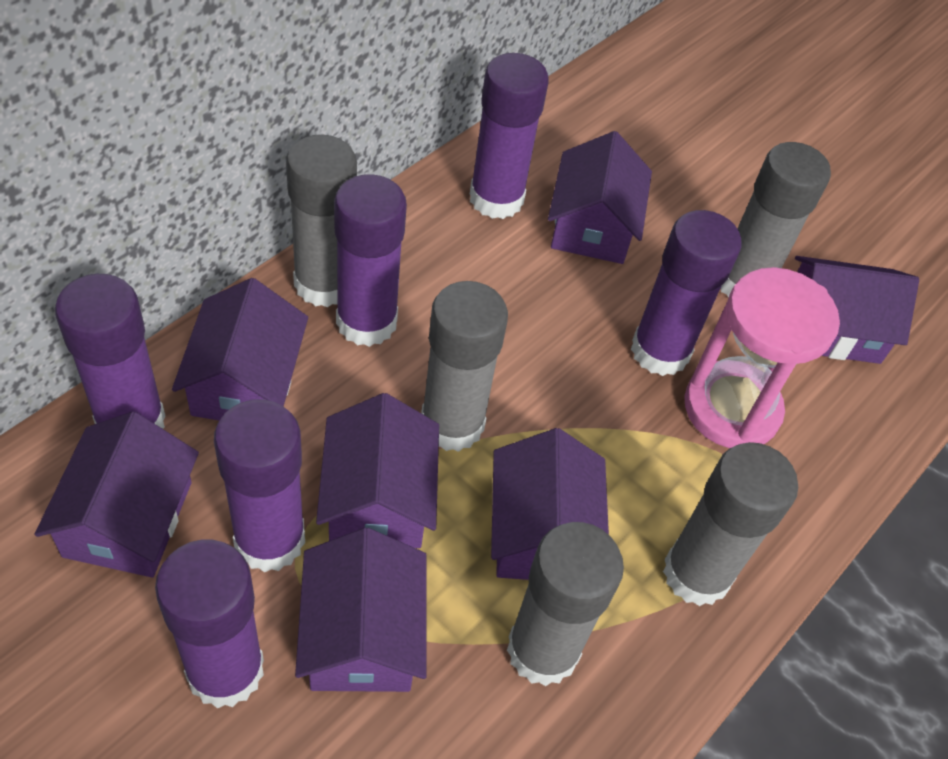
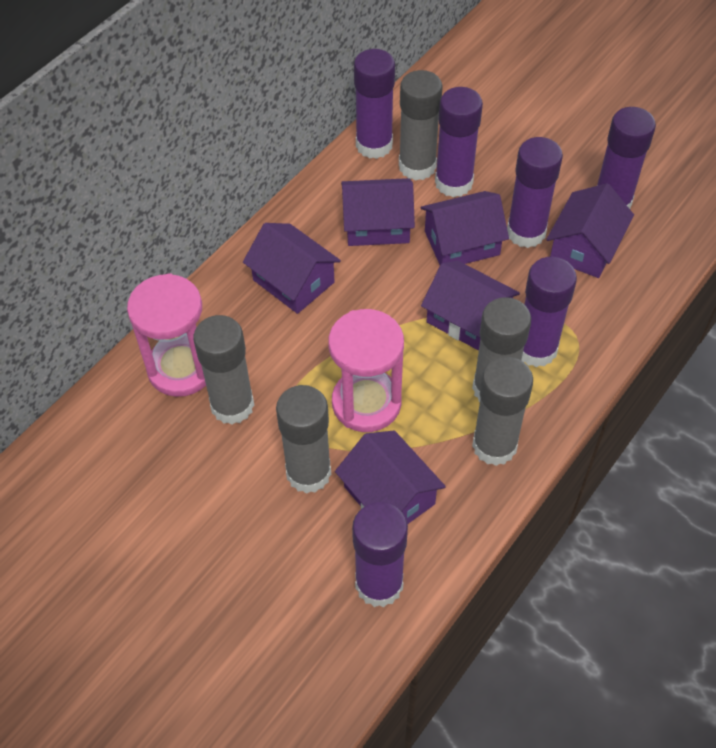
pink hourglass: 1 -> 2
purple house: 7 -> 6

